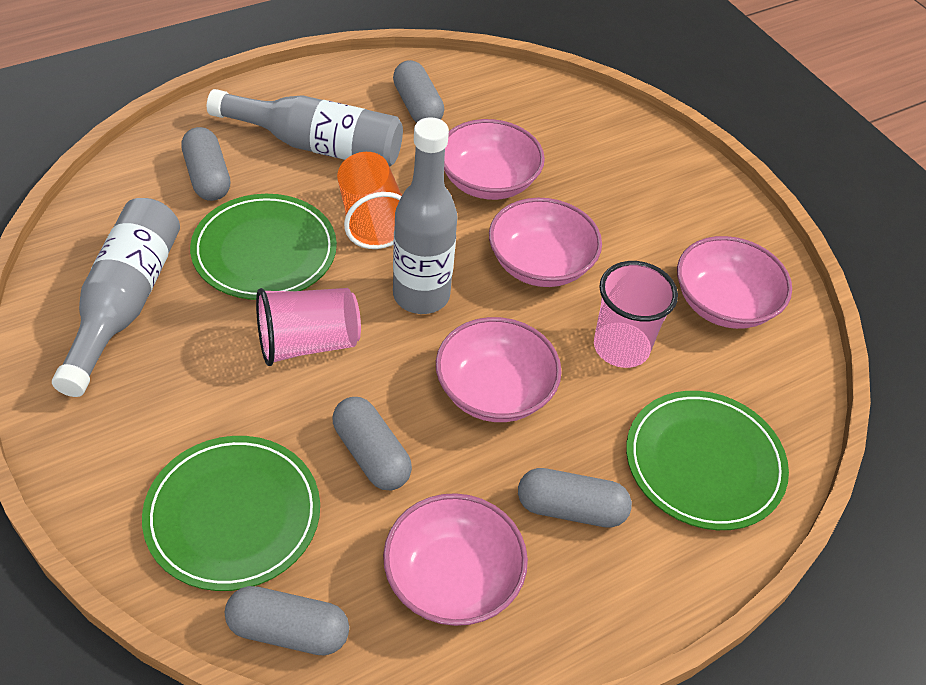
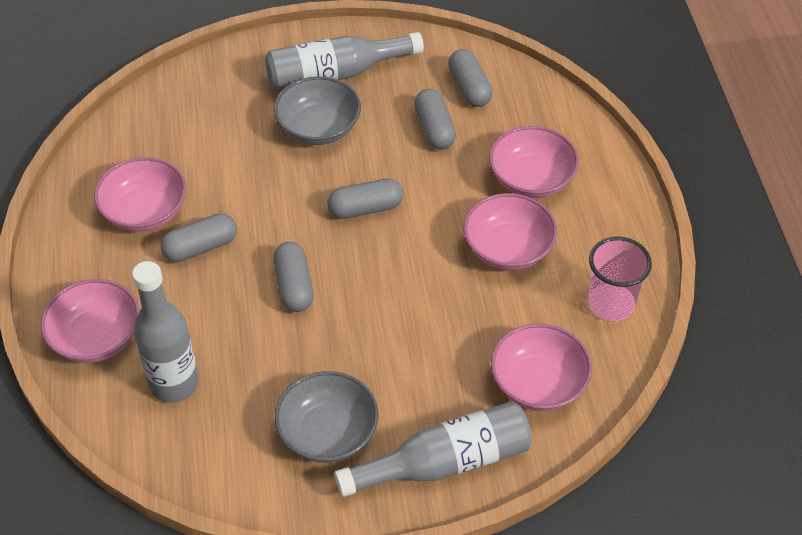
green plate: 3 -> 0
grey bowl: 0 -> 2
orange cup: 1 -> 0
pink cup: 2 -> 1

